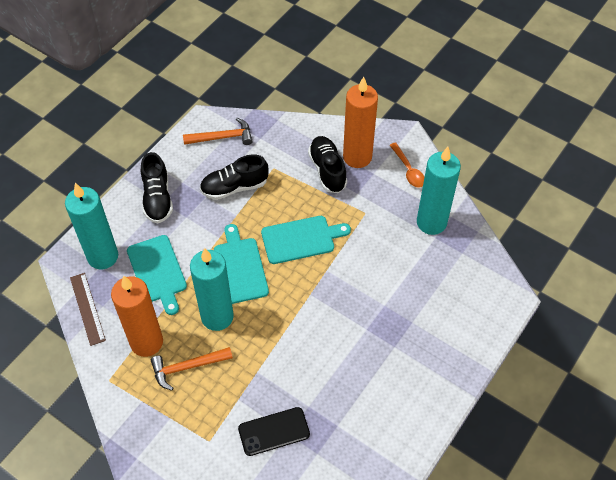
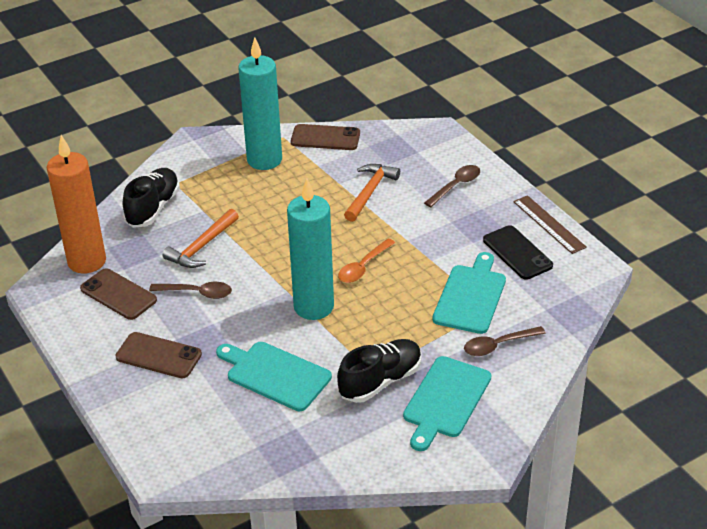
black shoe: 3 -> 2
brown phone: 0 -> 3
brown spoon: 0 -> 3
orange candle: 2 -> 1
turquoise candle: 3 -> 2

